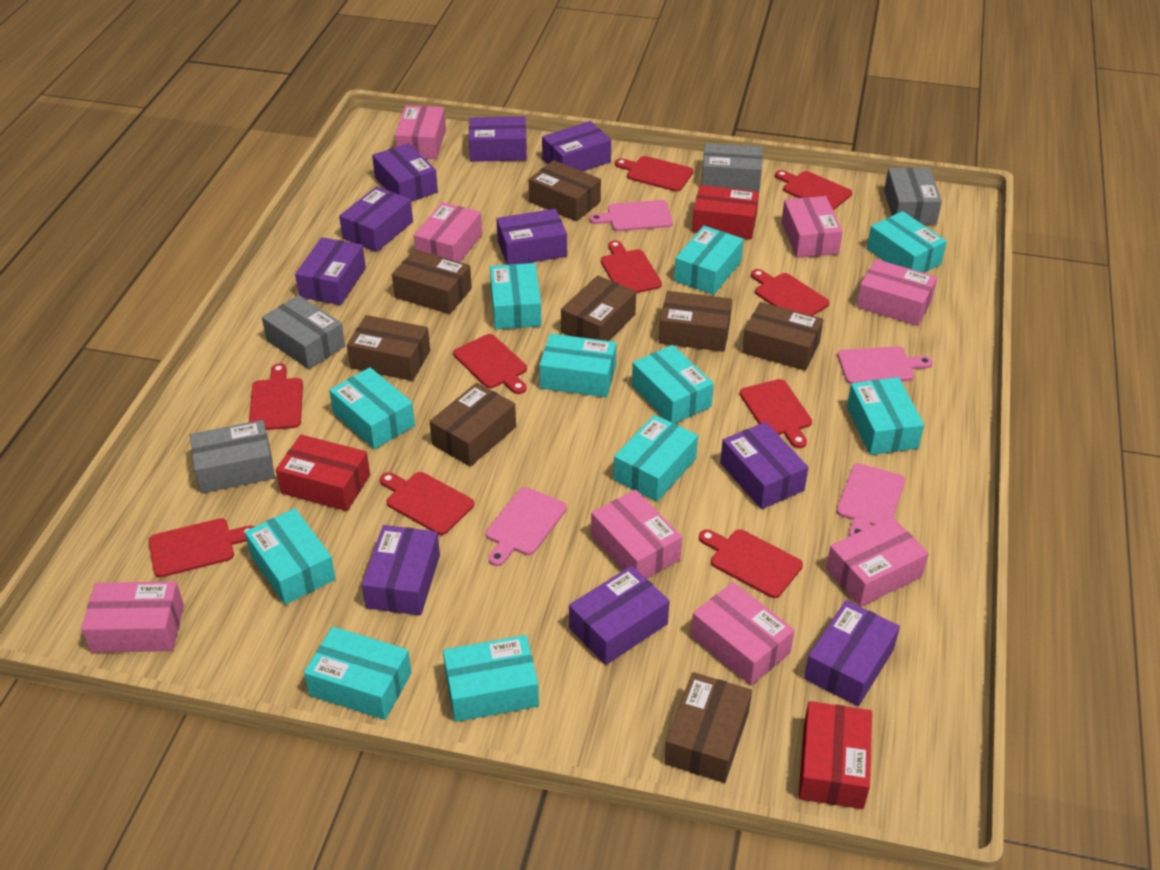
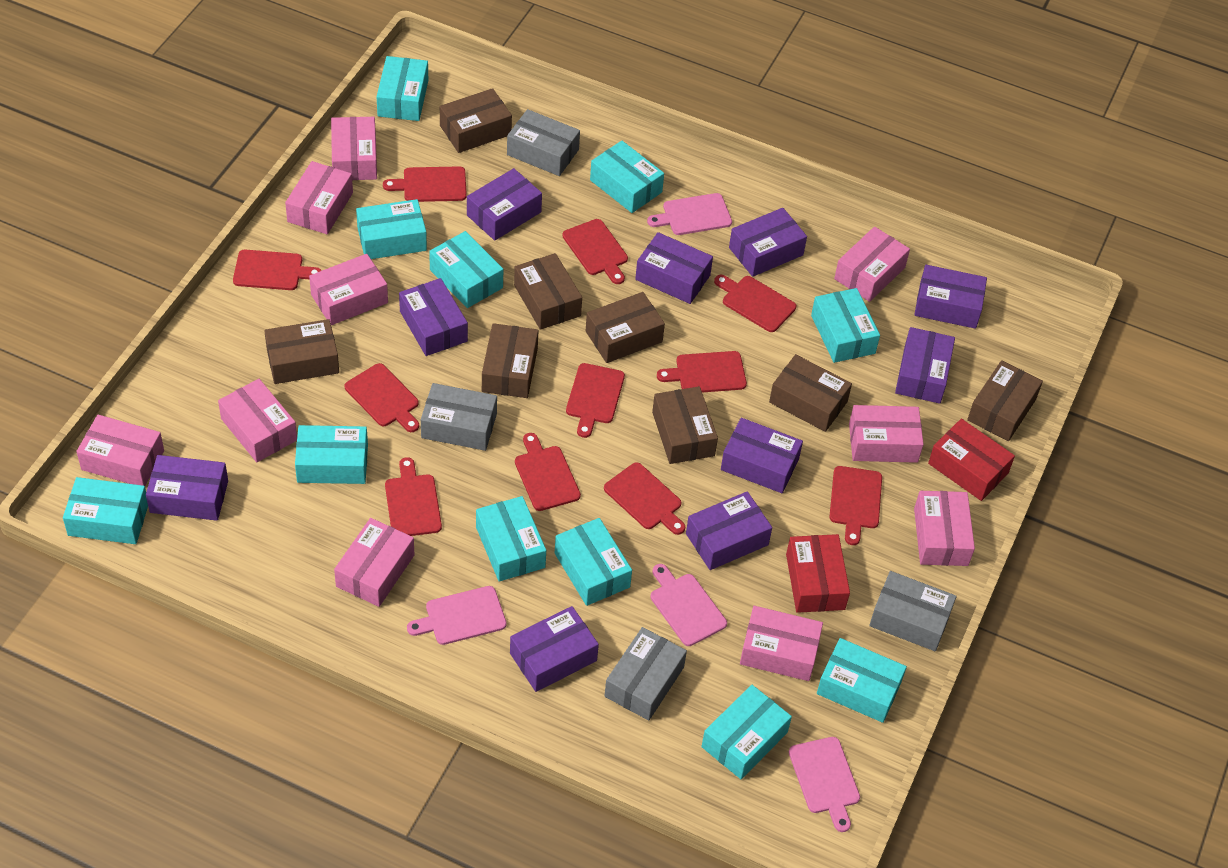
pink box: 8 -> 10
red box: 3 -> 2
red cutting board: 10 -> 11

